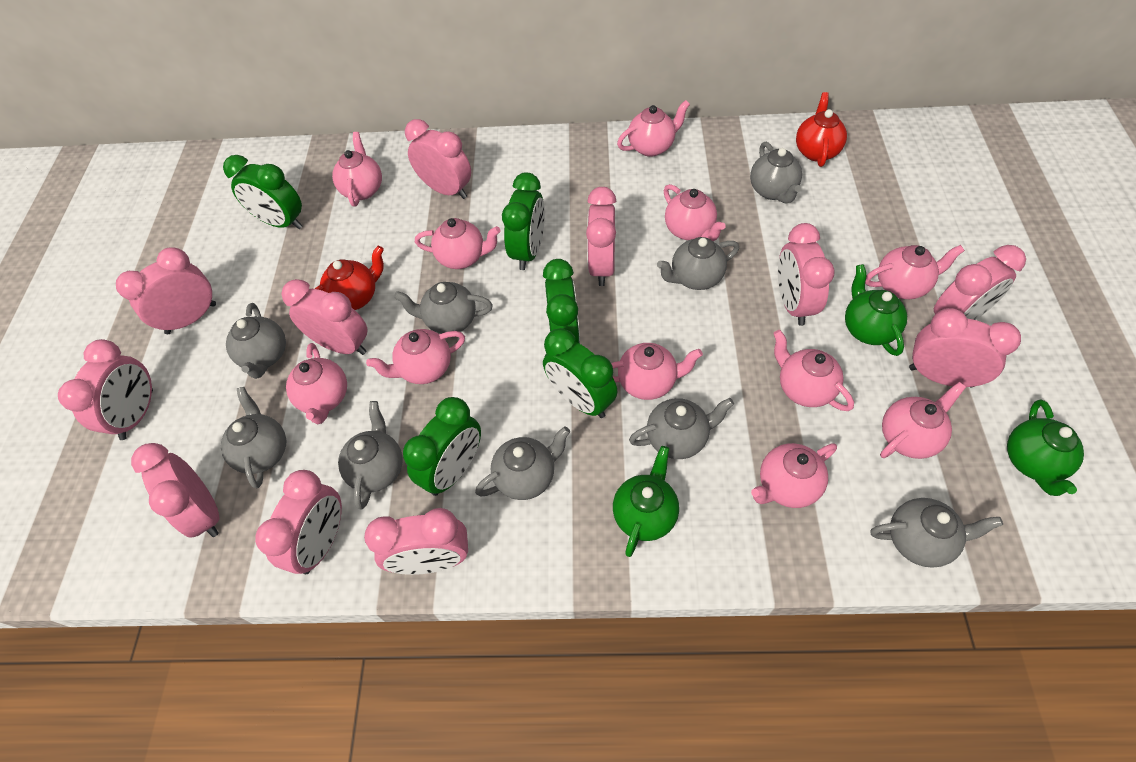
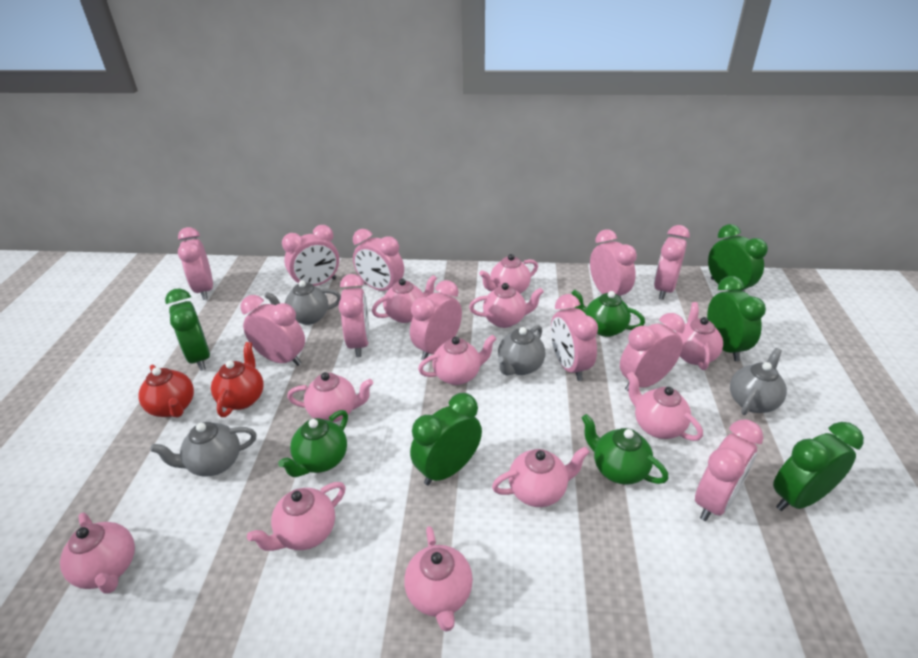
grey teapot: 9 -> 4

